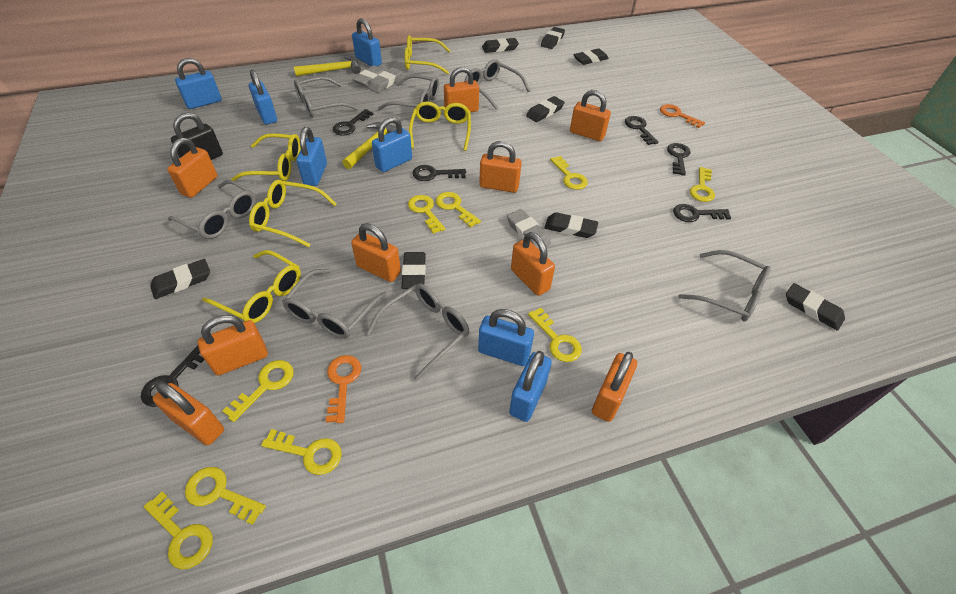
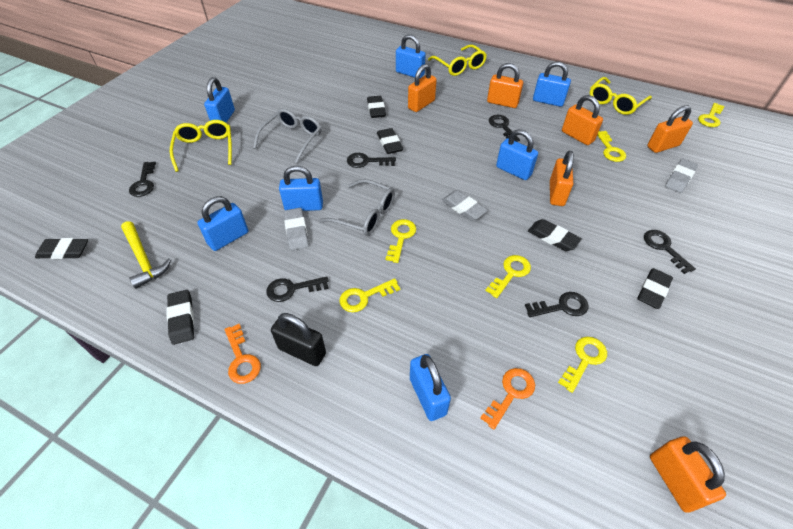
black eraser: 8 -> 6
grey glasses: 7 -> 2
orange padlock: 9 -> 6
yellow glasses: 5 -> 3
yellow hammer: 2 -> 1
yellow key: 9 -> 6

